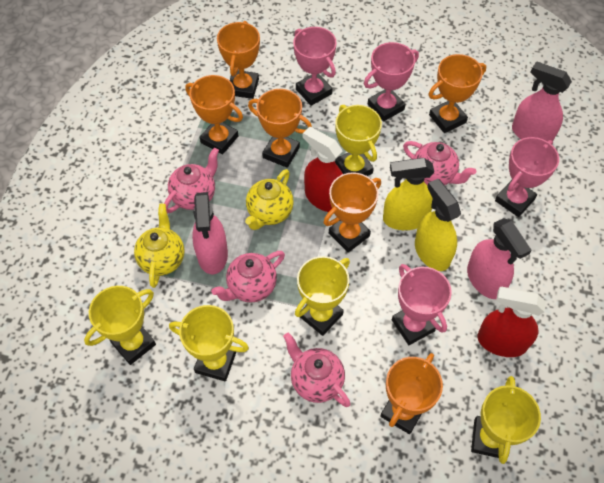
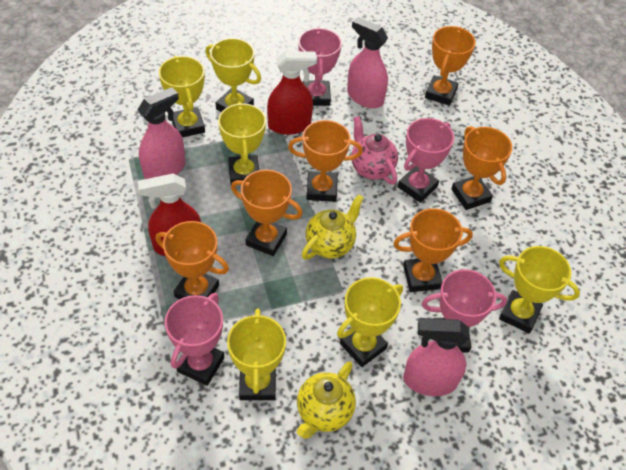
pink teapot: 4 -> 1
yellow spray bottle: 2 -> 0
yellow trophy: 5 -> 6

